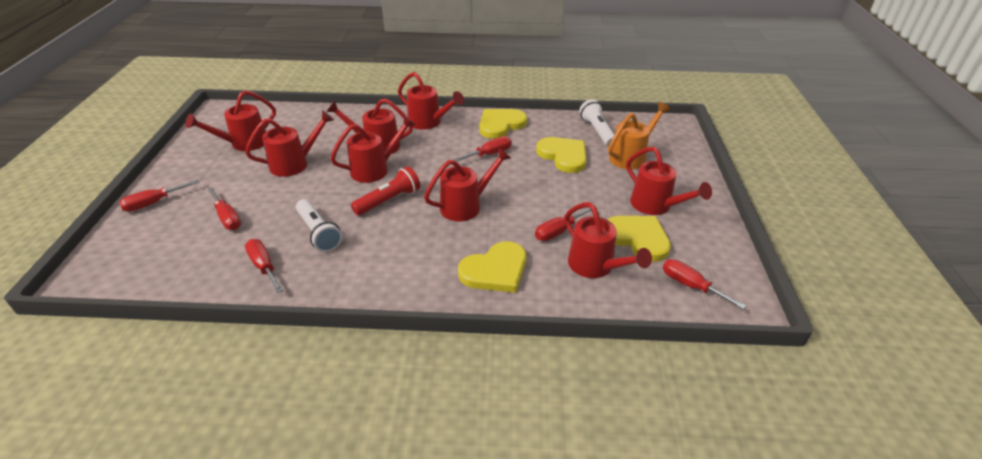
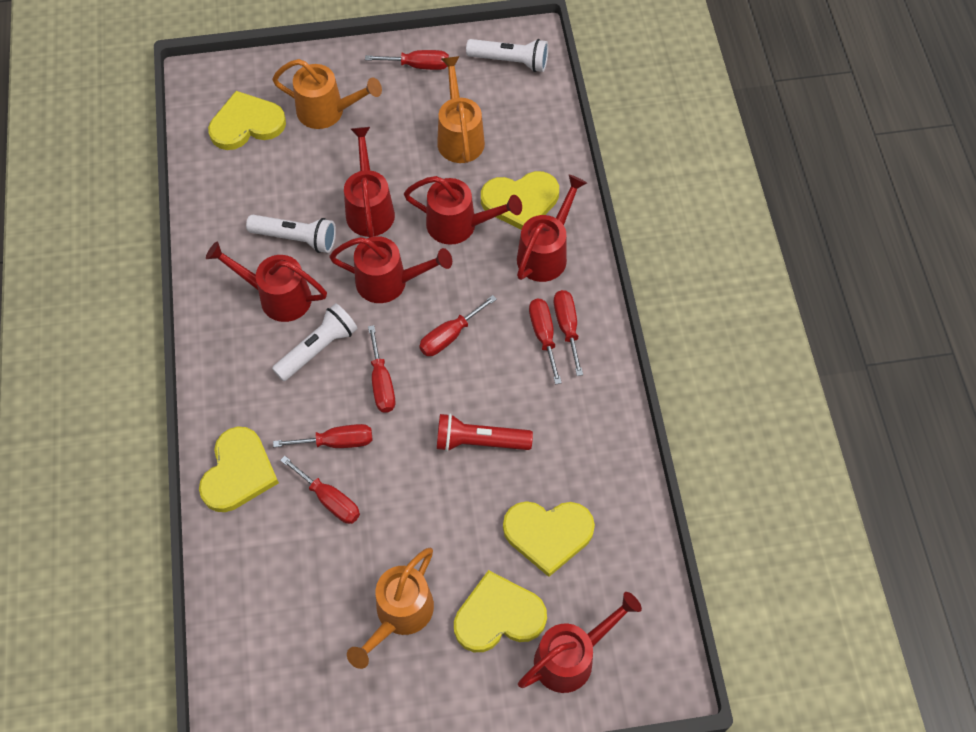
orange watering can: 1 -> 3
red screwdriver: 6 -> 7
red watering can: 8 -> 6
white flashlight: 2 -> 3
yellow heart: 4 -> 5

